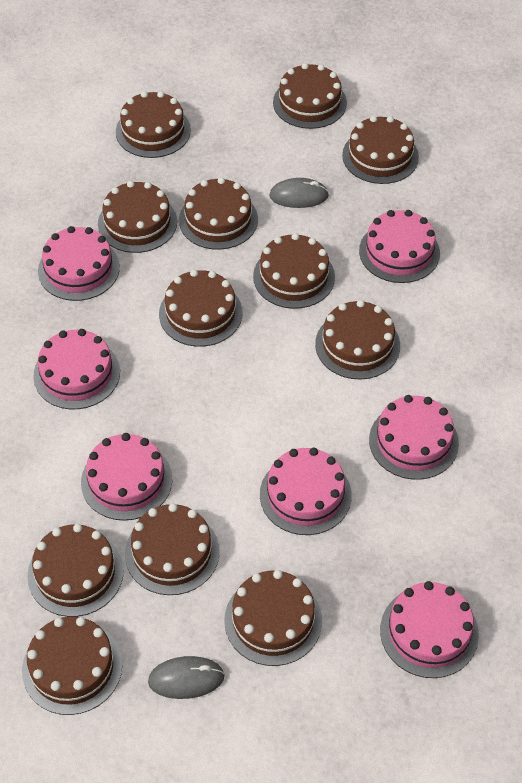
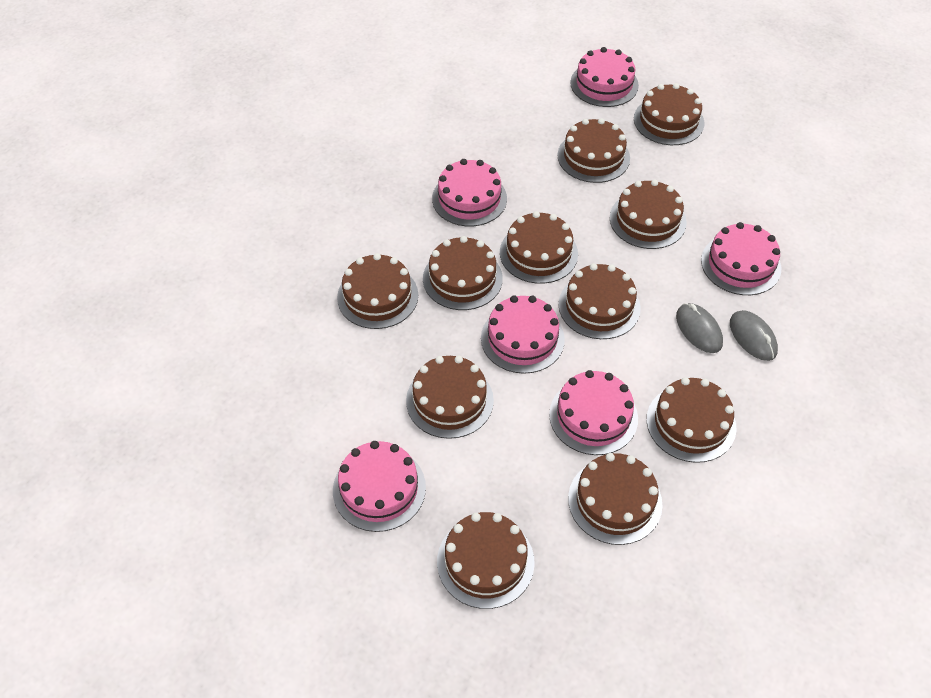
brown cake: 12 -> 11
pink cake: 7 -> 6

